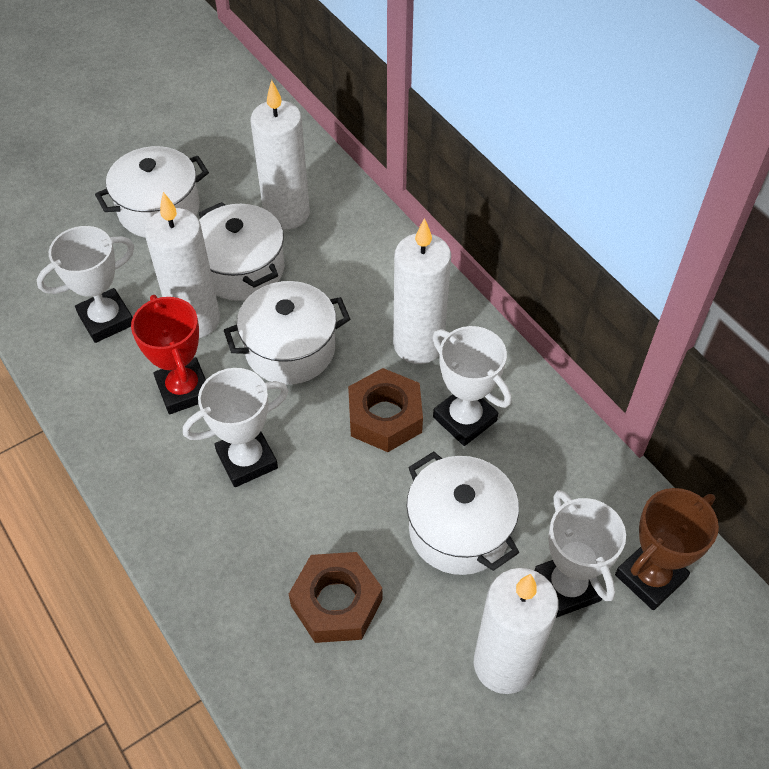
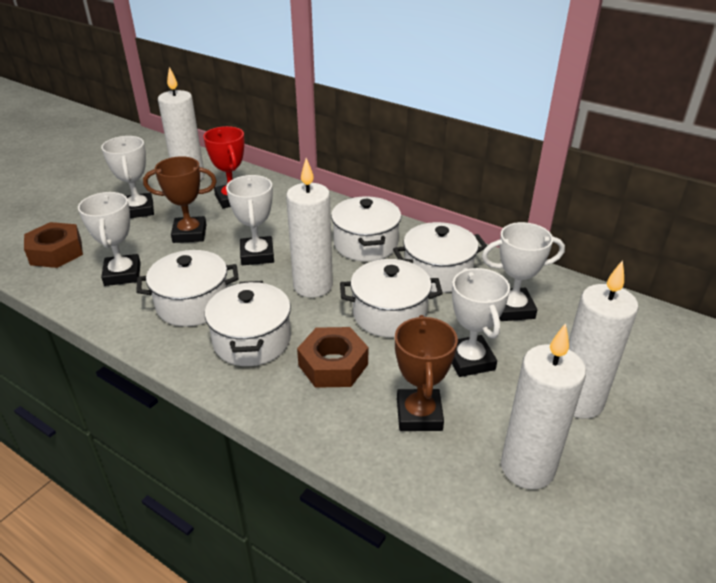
brown trophy: 1 -> 2
white pot: 4 -> 5
white trophy: 4 -> 5

